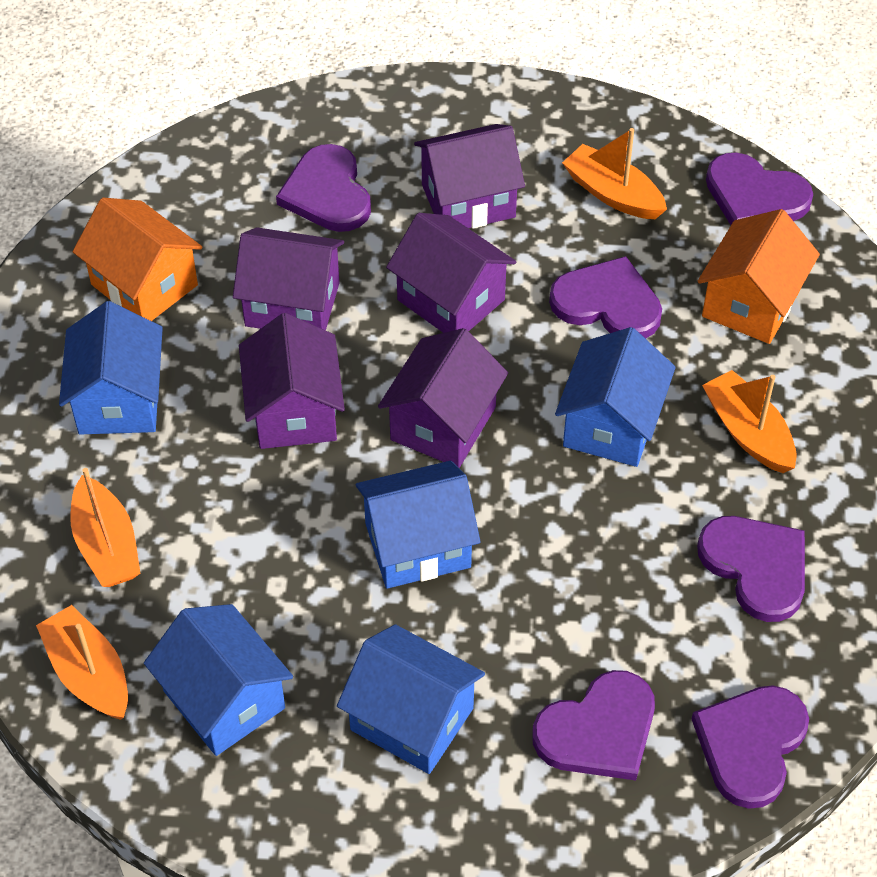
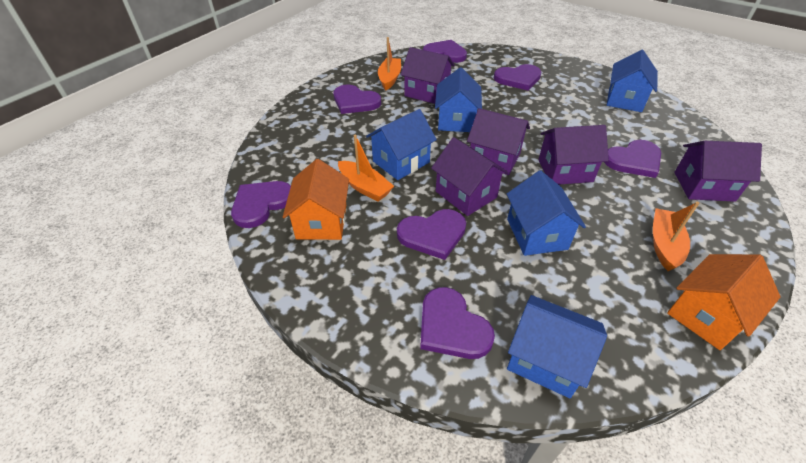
orange boat: 4 -> 3
purple heart: 6 -> 7

